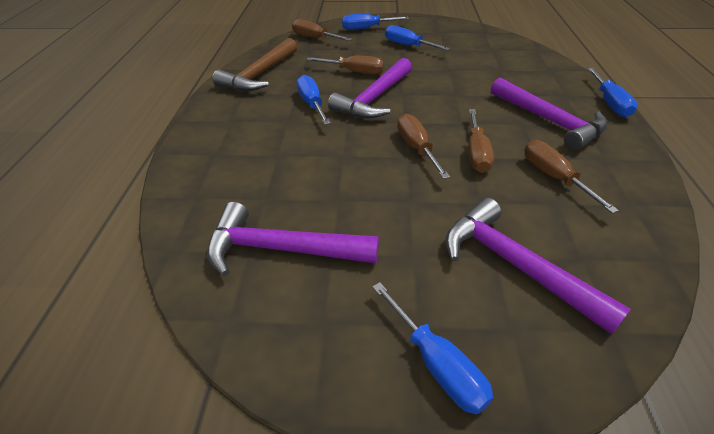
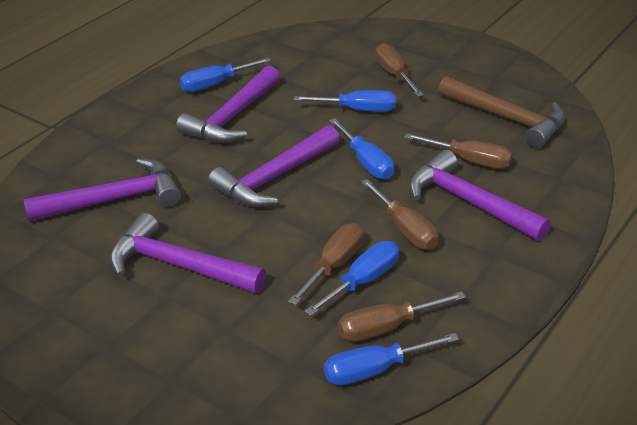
purple hammer: 4 -> 5

